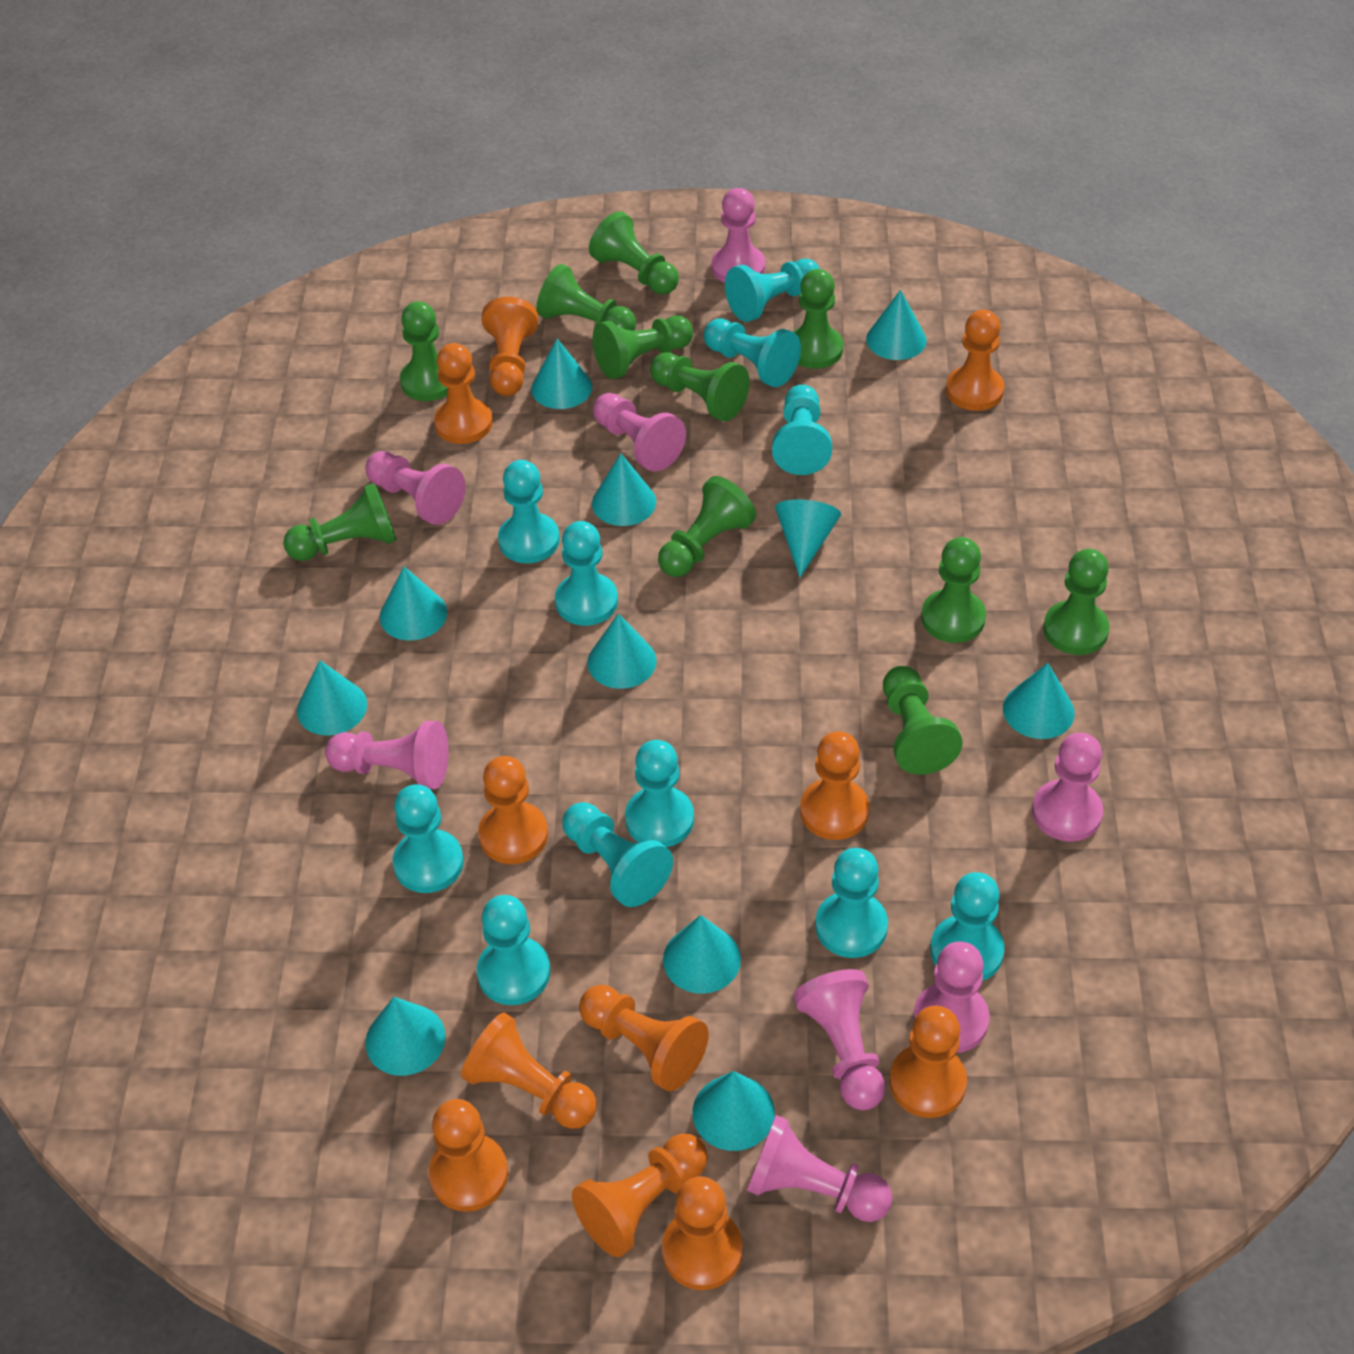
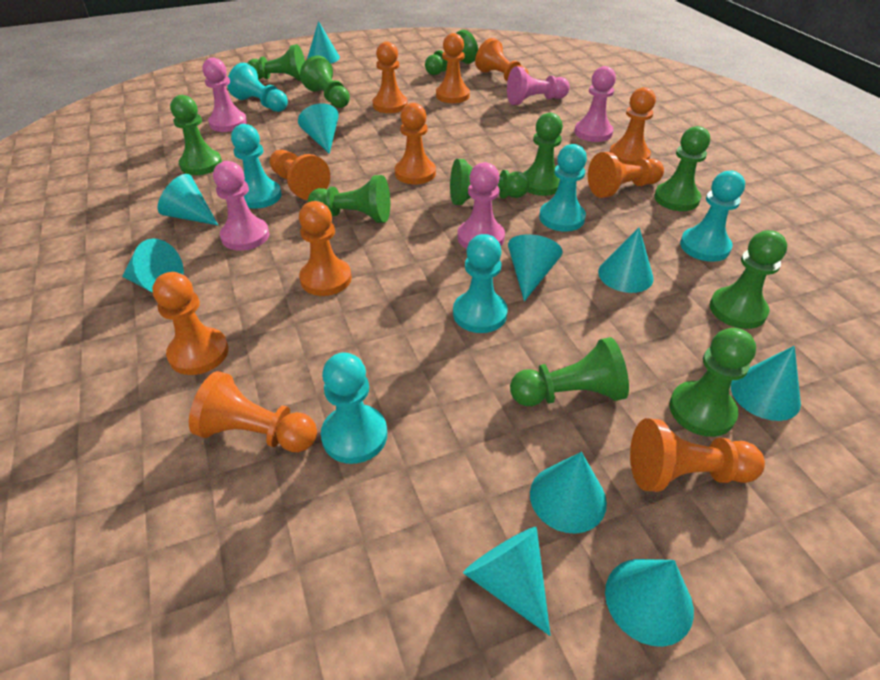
pink pawn: 8 -> 5
turquoise cone: 11 -> 10
turquoise pawn: 11 -> 6

